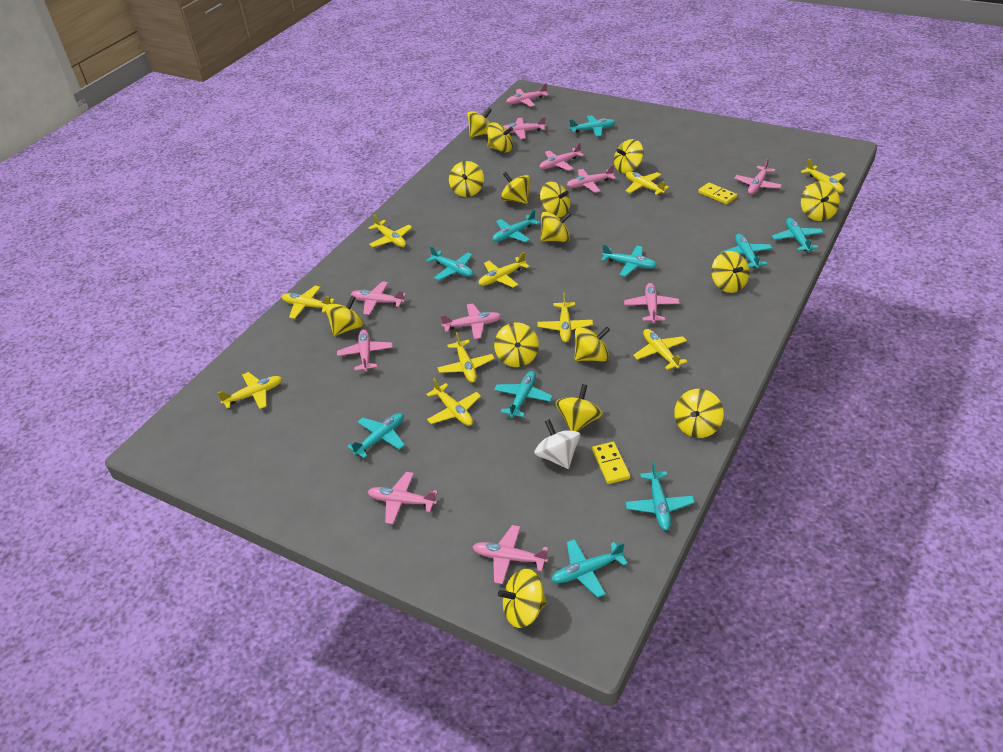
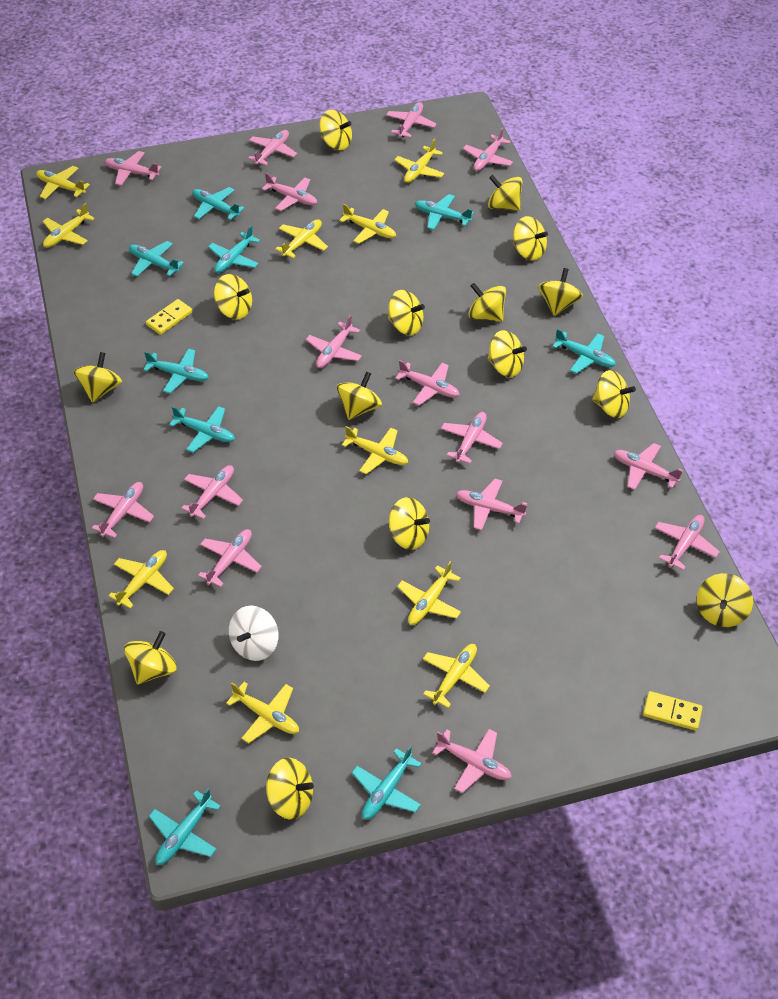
pink plane: 11 -> 15
turquoise plane: 10 -> 9

